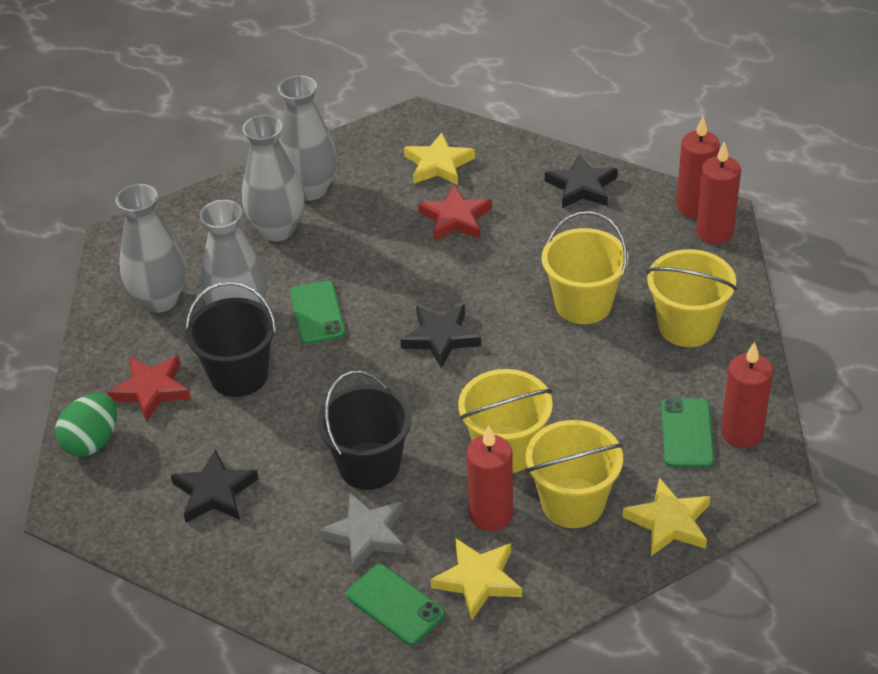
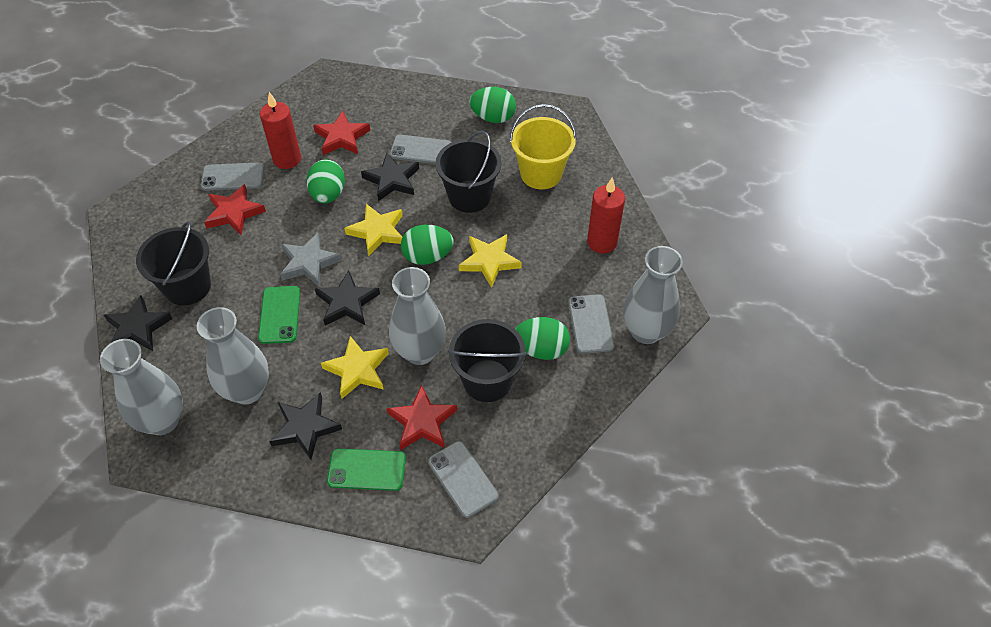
black bucket: 2 -> 3
black star: 3 -> 4
green egg: 1 -> 4
green phone: 3 -> 2
grey phone: 0 -> 4
red candle: 4 -> 2
red star: 2 -> 3
yellow bucket: 4 -> 1

